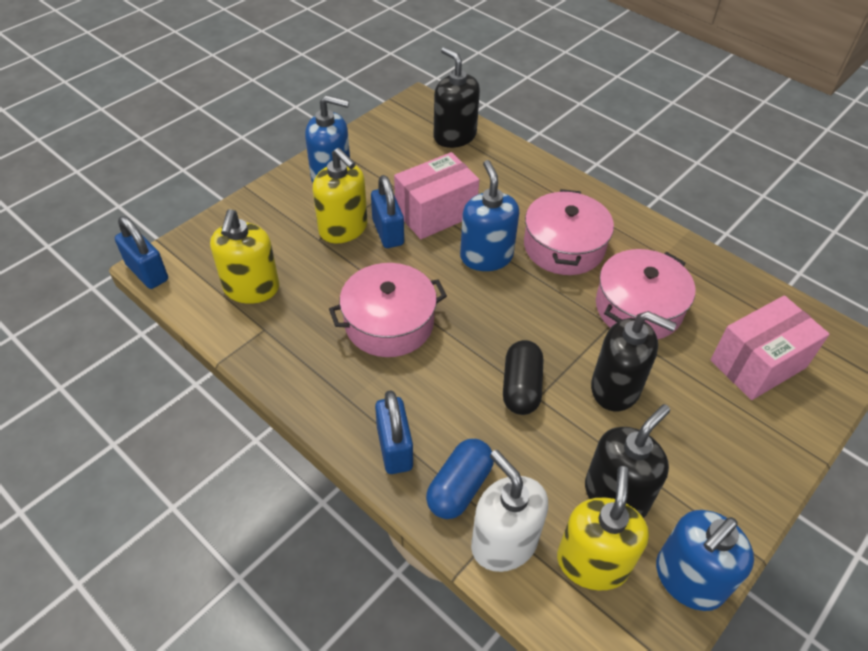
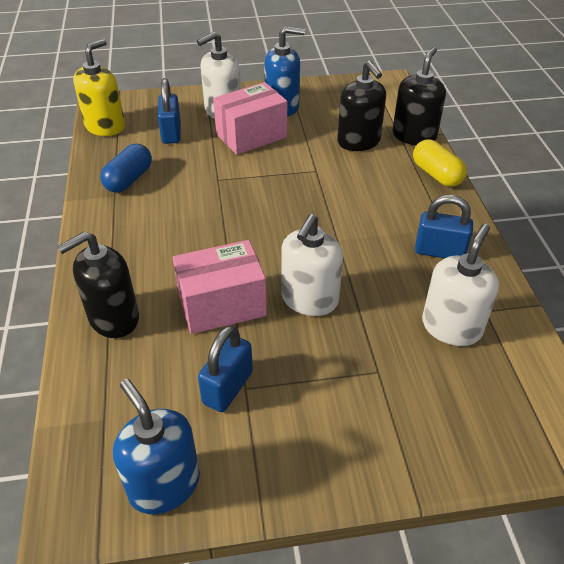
black capsule: 1 -> 0
blue soap dispenser: 3 -> 2
pink pot: 3 -> 0
white soap dispenser: 1 -> 3
yellow capsule: 0 -> 1
yellow soap dispenser: 3 -> 1

